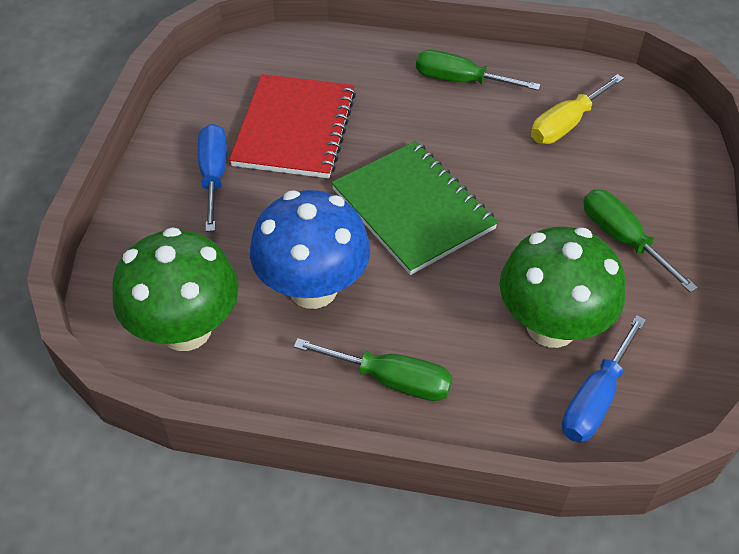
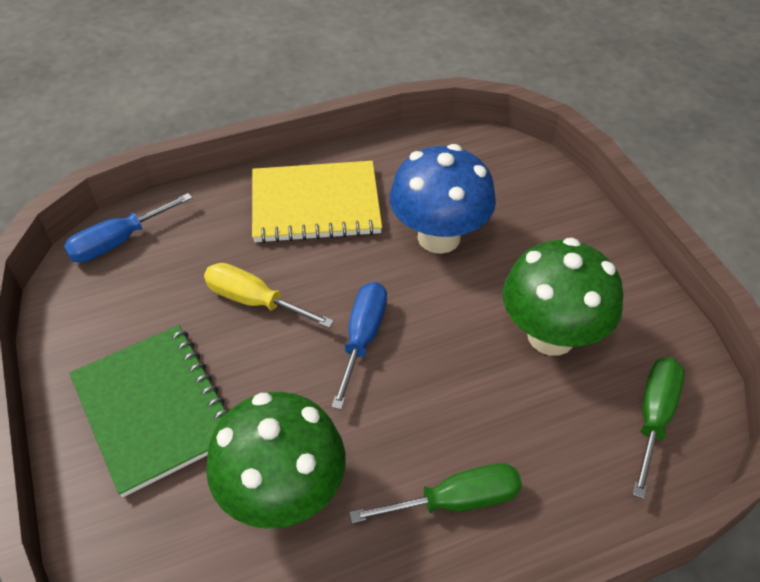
green screwdriver: 3 -> 2
red notebook: 1 -> 0
yellow notebook: 0 -> 1

